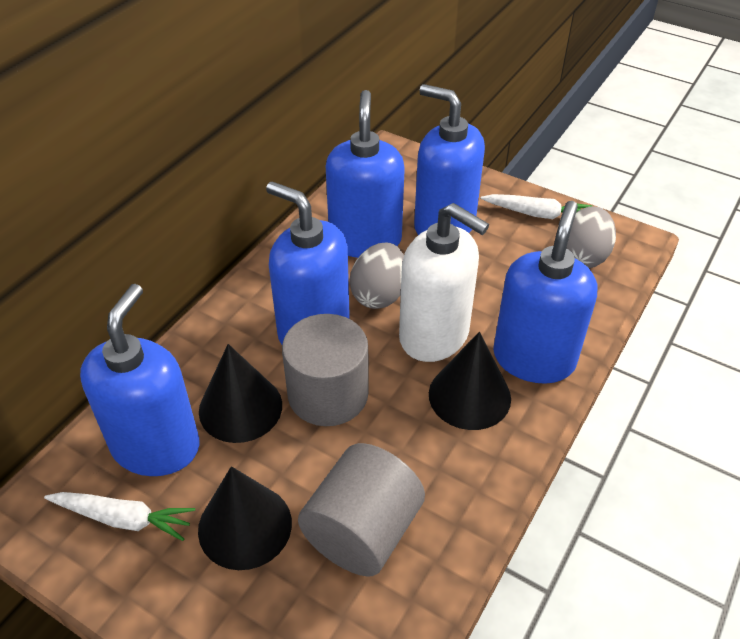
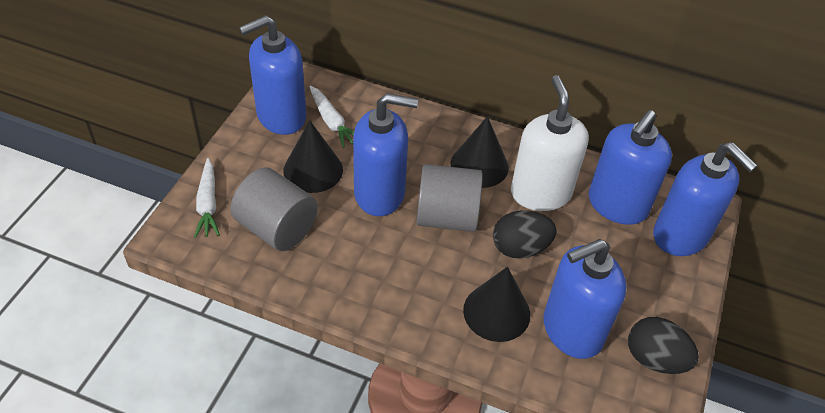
black egg: 0 -> 2
grey egg: 2 -> 0

